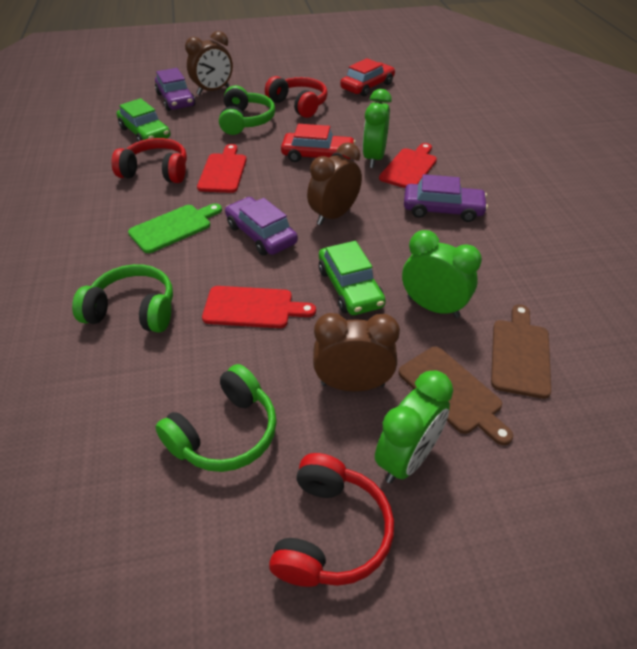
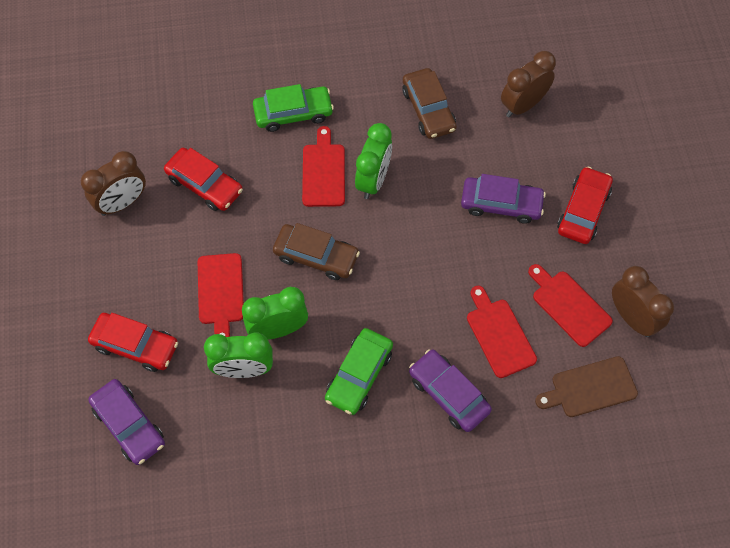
brown car: 0 -> 2
brown cutting board: 2 -> 1
green cutting board: 1 -> 0
green headphones: 3 -> 0
red car: 2 -> 3
red cutting board: 3 -> 4
red headphones: 3 -> 0

